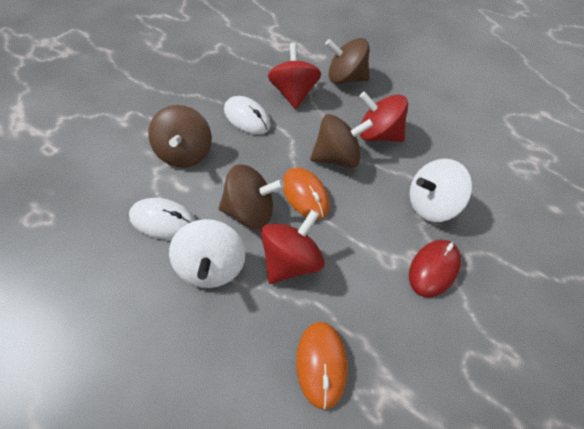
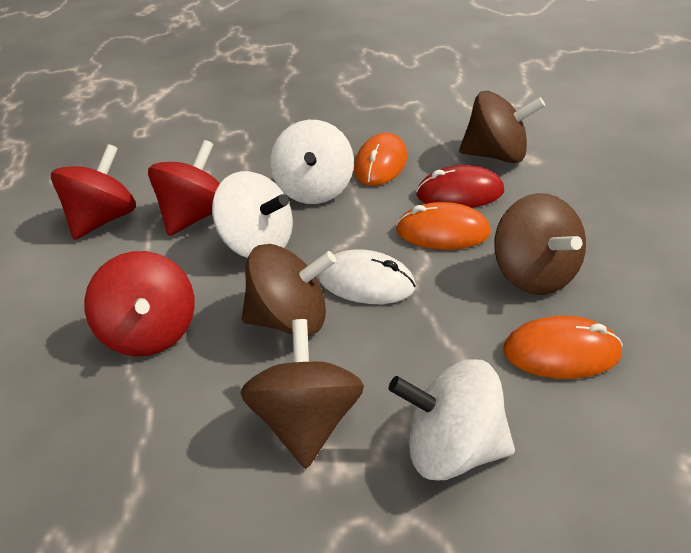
orange mouse: 2 -> 3
white mouse: 2 -> 1
white spinning top: 2 -> 3

